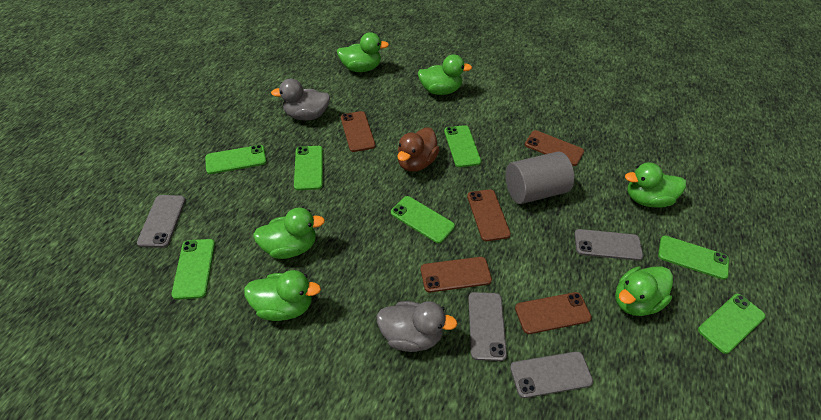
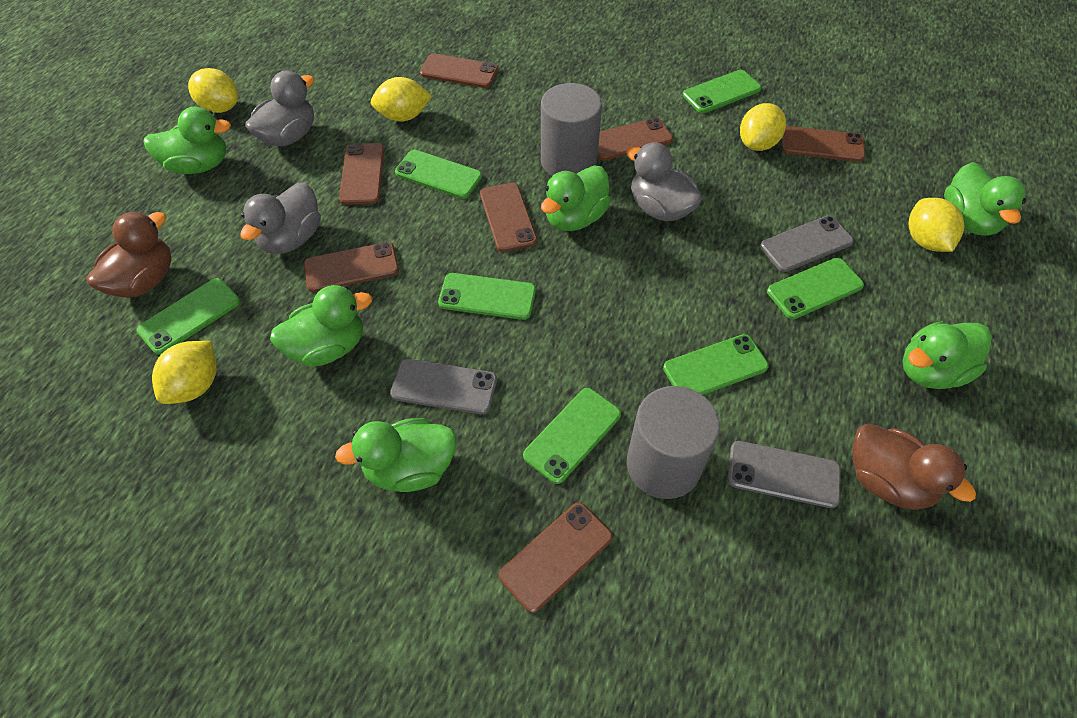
brown duck: 1 -> 2
brown phone: 5 -> 7
grey cylinder: 1 -> 2
grey duck: 2 -> 3
grey phone: 4 -> 3
yellow lemon: 0 -> 5

